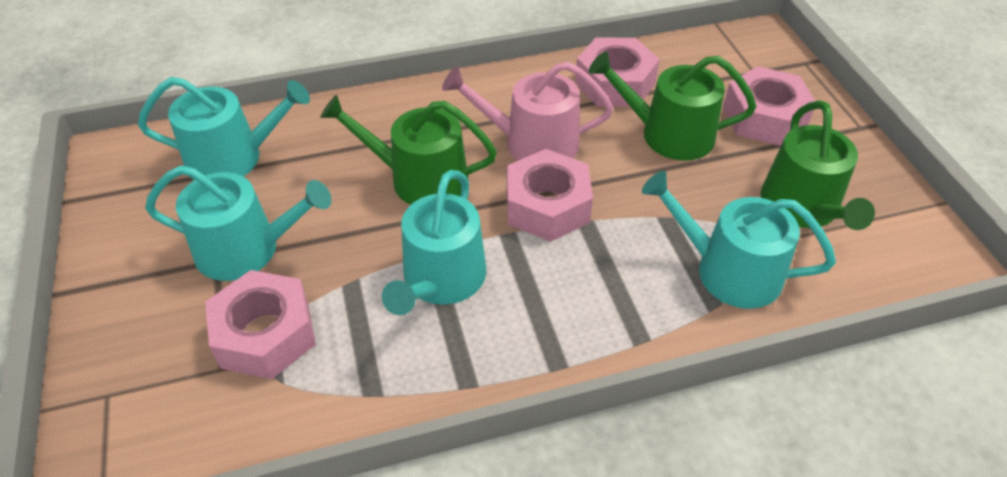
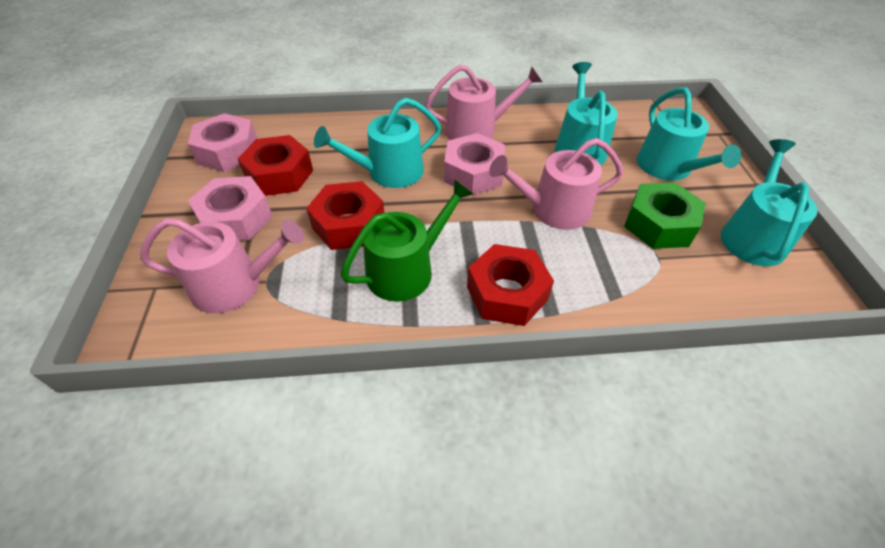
green nut: 0 -> 1
green watering can: 3 -> 1
pink nut: 4 -> 3
pink watering can: 1 -> 3
red nut: 0 -> 3

